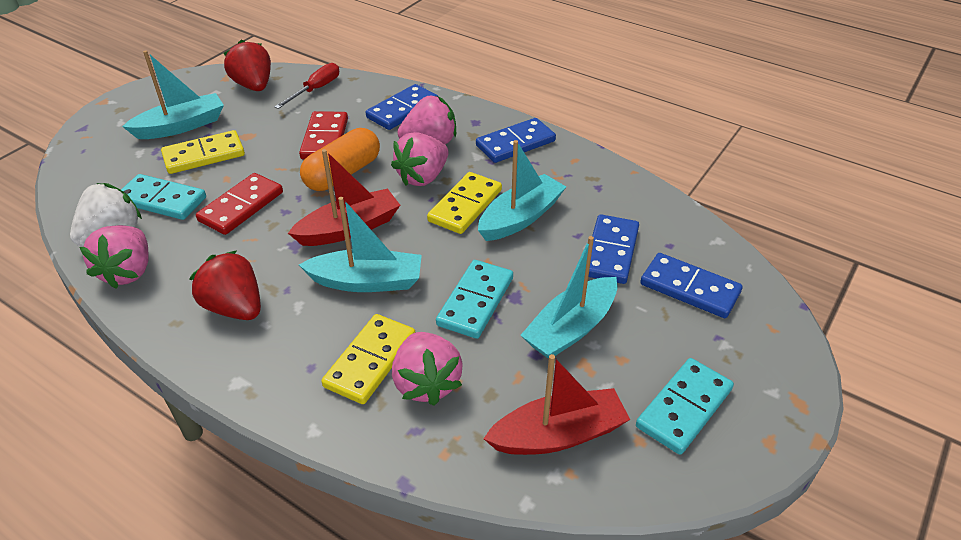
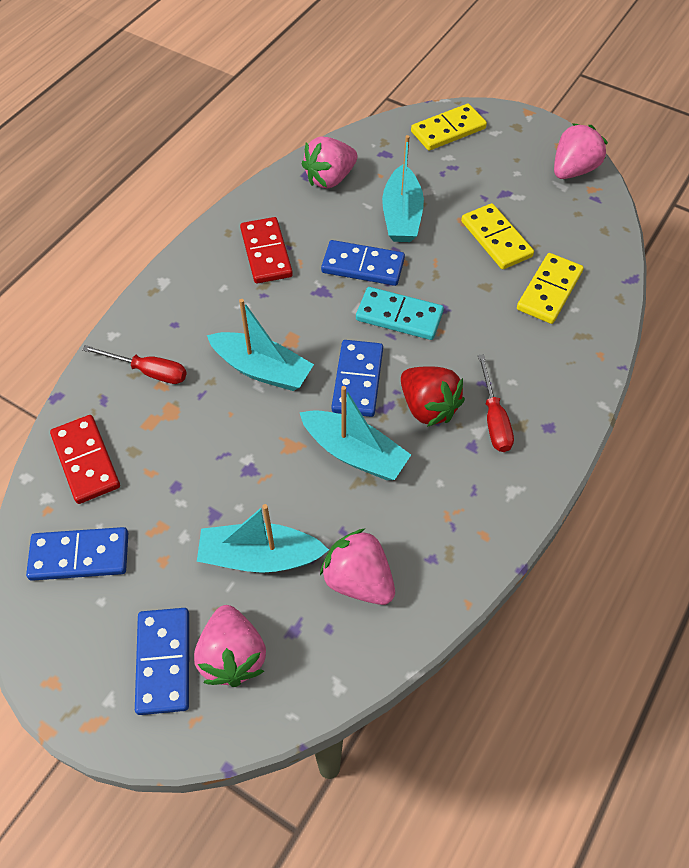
orange capsule: 1 -> 0
red boat: 2 -> 0
red screwdriver: 1 -> 2
red strawberry: 2 -> 1
turquoise domino: 3 -> 1
white strawberry: 1 -> 0

